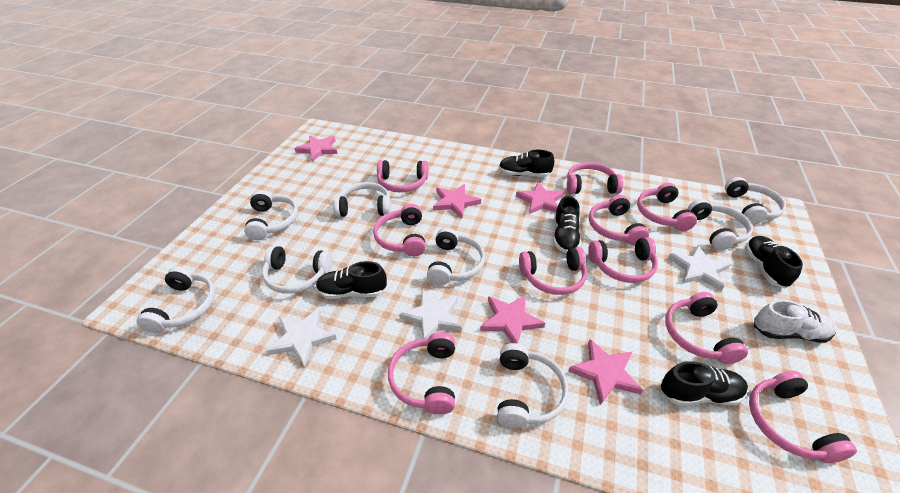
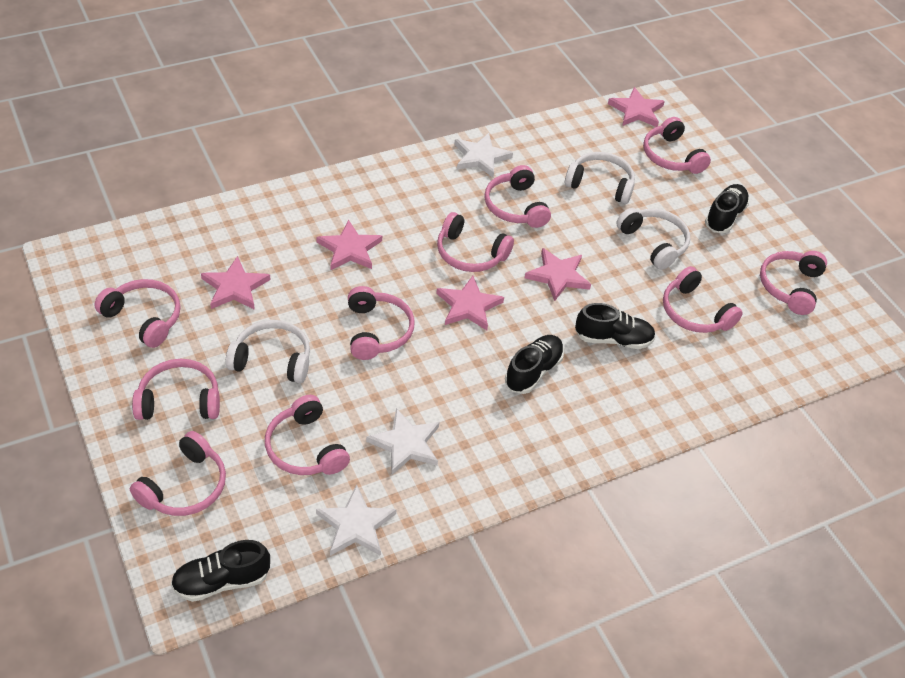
black shoe: 5 -> 4
white headphones: 8 -> 3
white shoe: 1 -> 0

